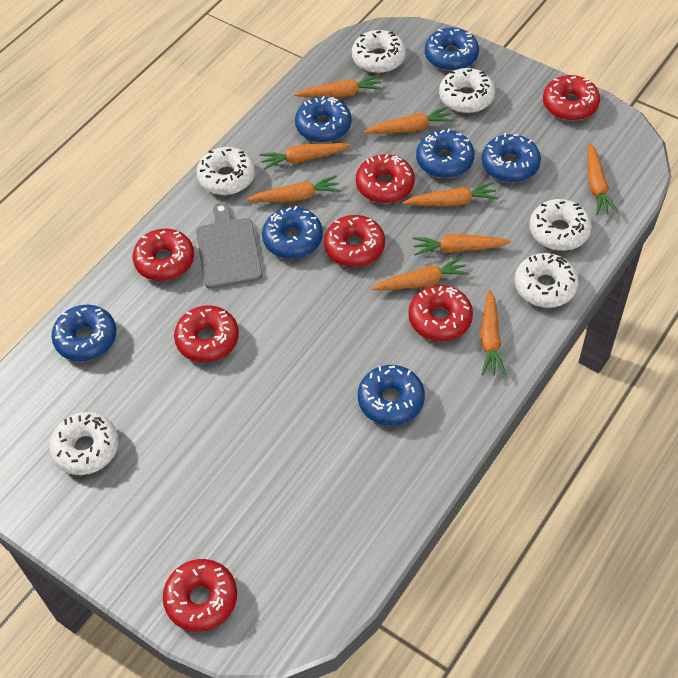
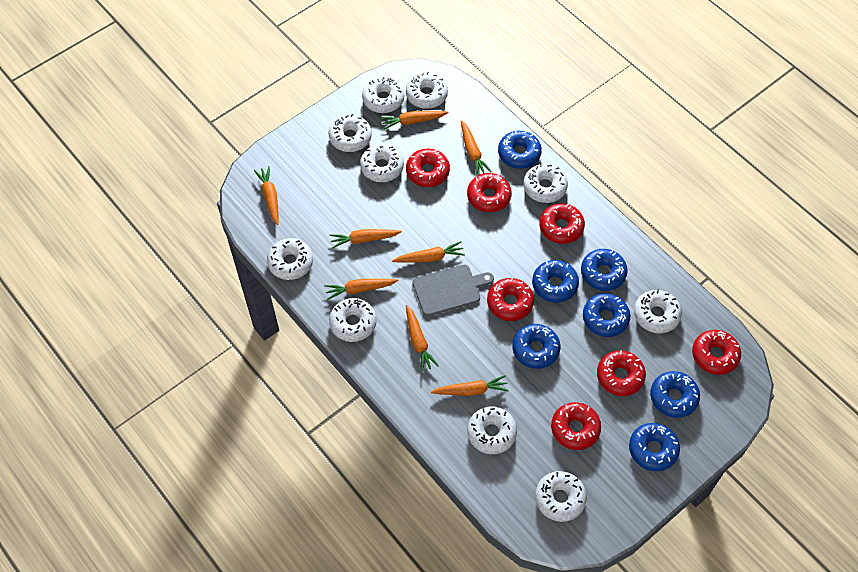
orange carrot: 9 -> 8
white donut: 6 -> 10

